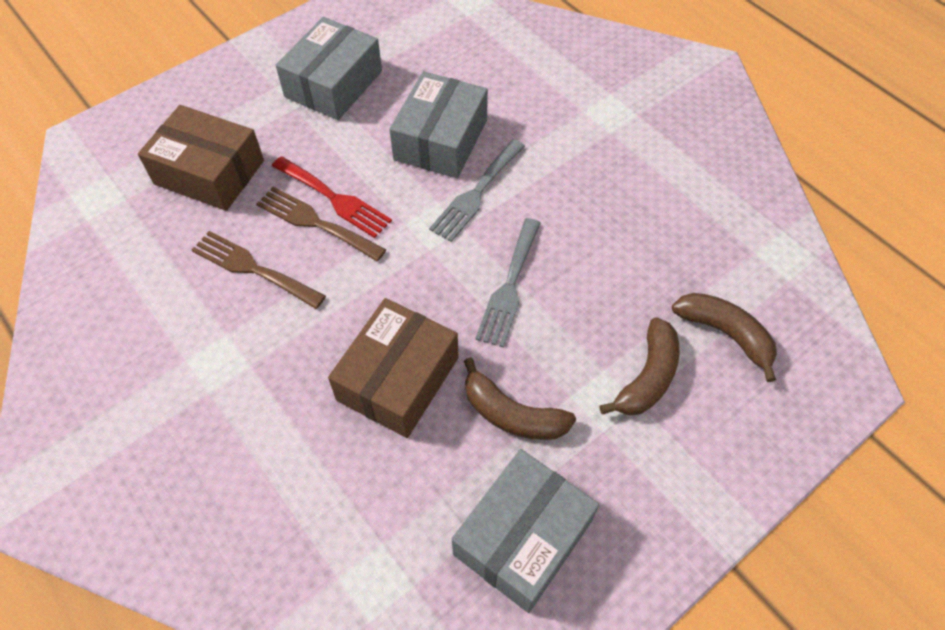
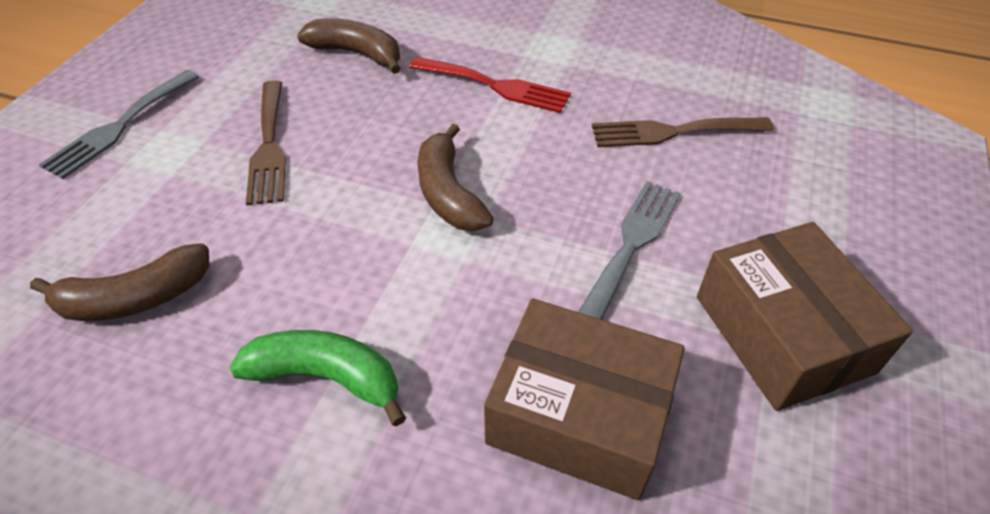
green banana: 0 -> 1
grey box: 3 -> 0

